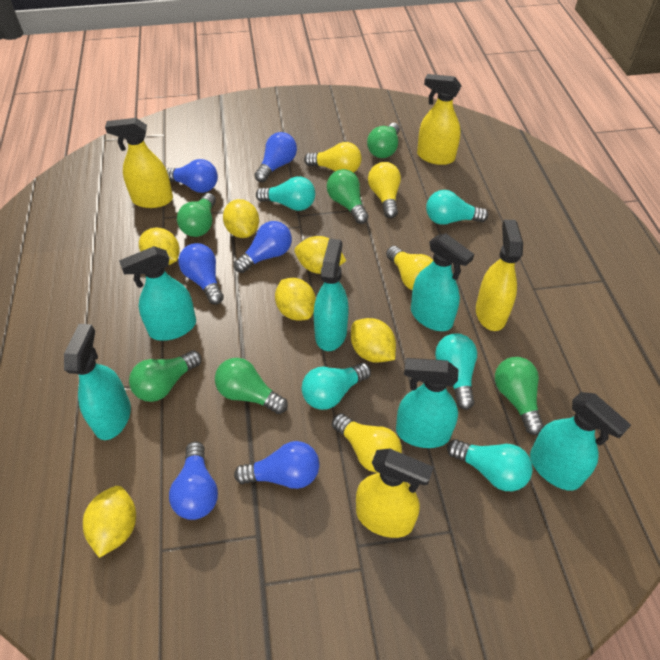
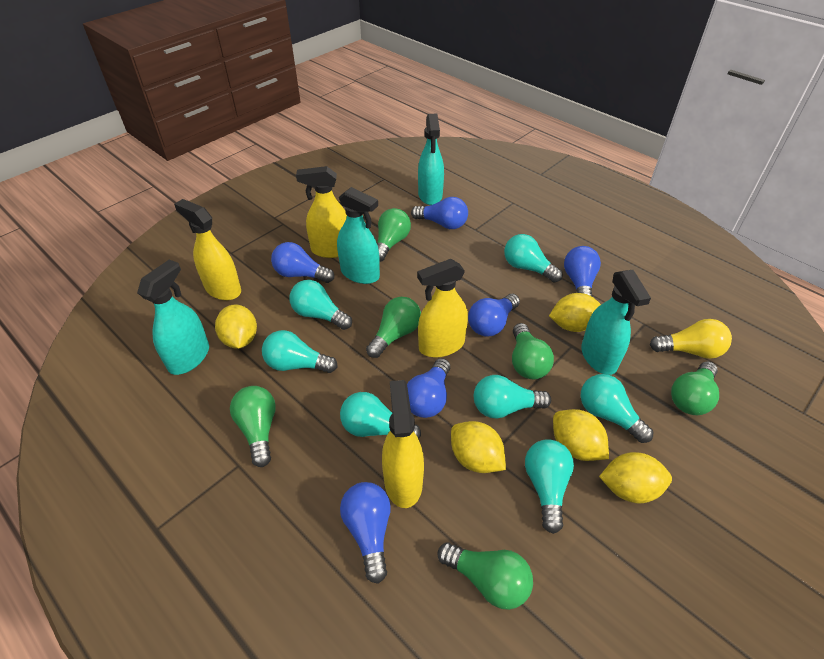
turquoise light bulb: 5 -> 7
turquoise spray bottle: 6 -> 4
yellow lemon: 6 -> 5
yellow light bulb: 4 -> 1

